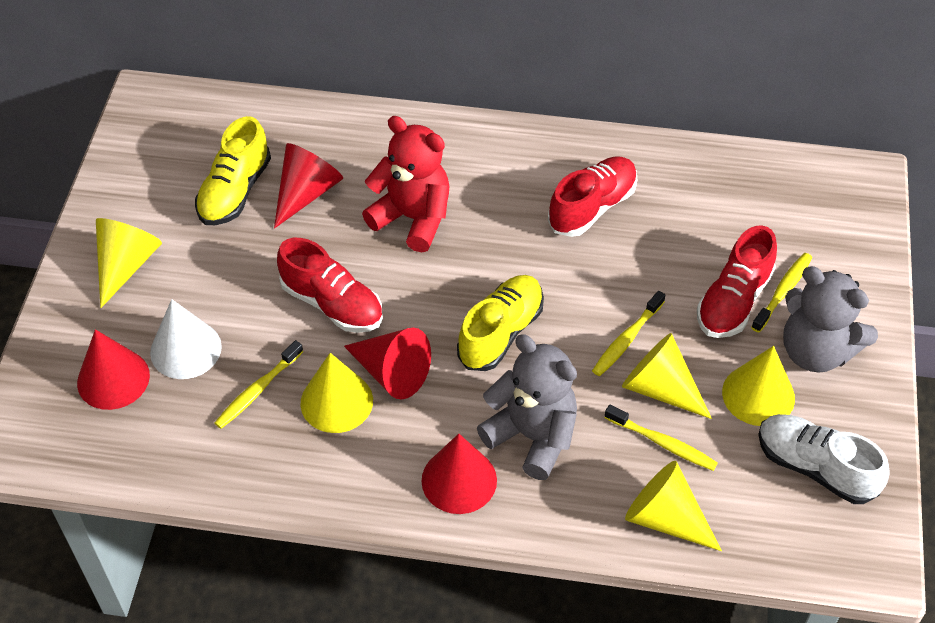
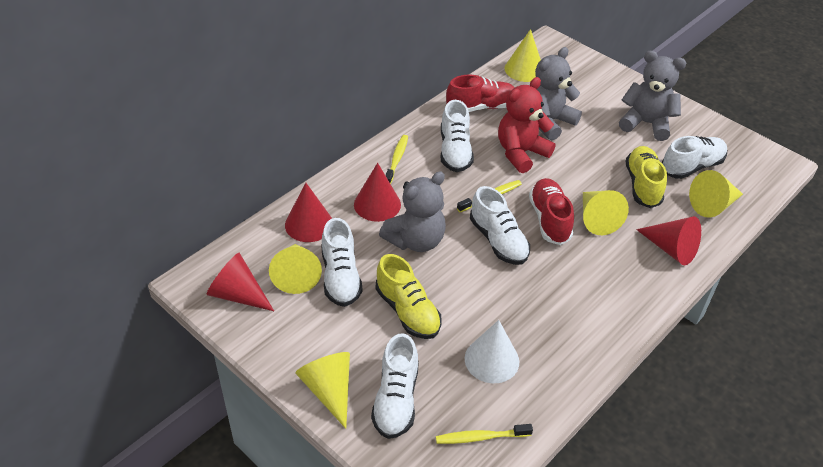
grey teddy bear: 2 -> 3
red shoe: 3 -> 2
white shoe: 1 -> 5
yellow toothbrush: 4 -> 3

